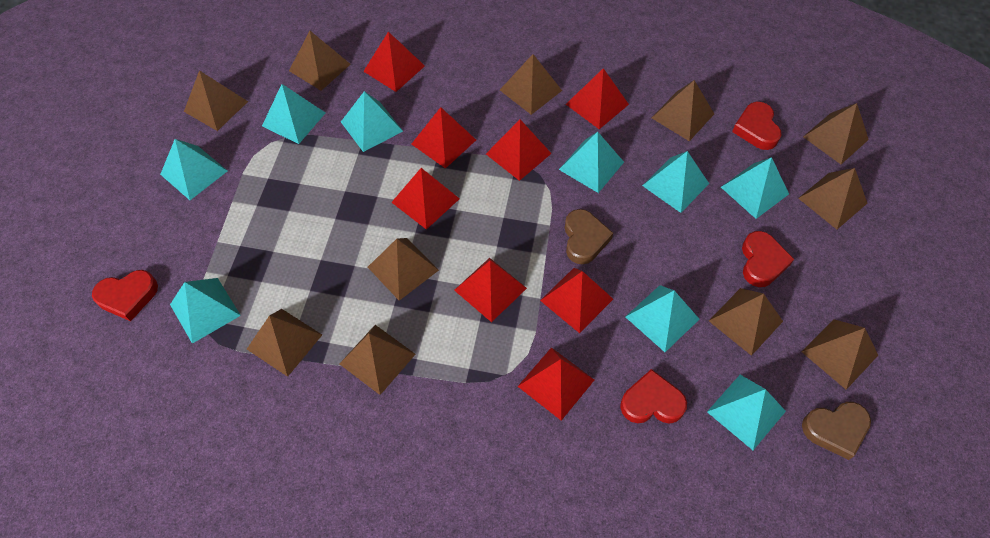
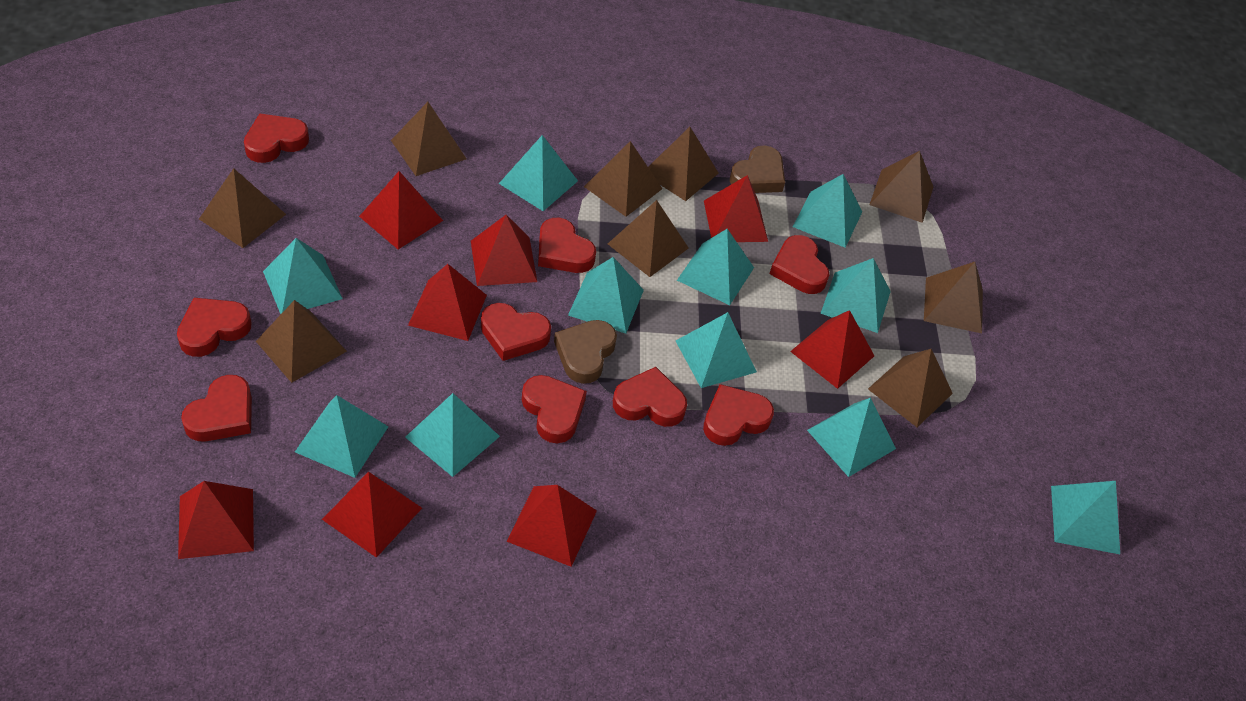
brown pyramid: 11 -> 9
red heart: 4 -> 9
turquoise pyramid: 9 -> 11

